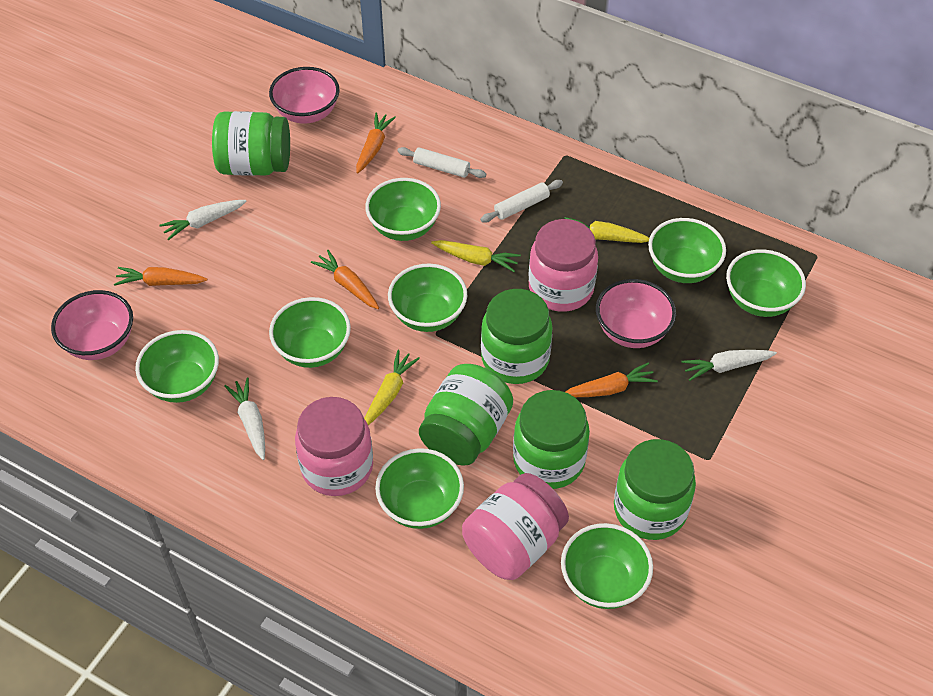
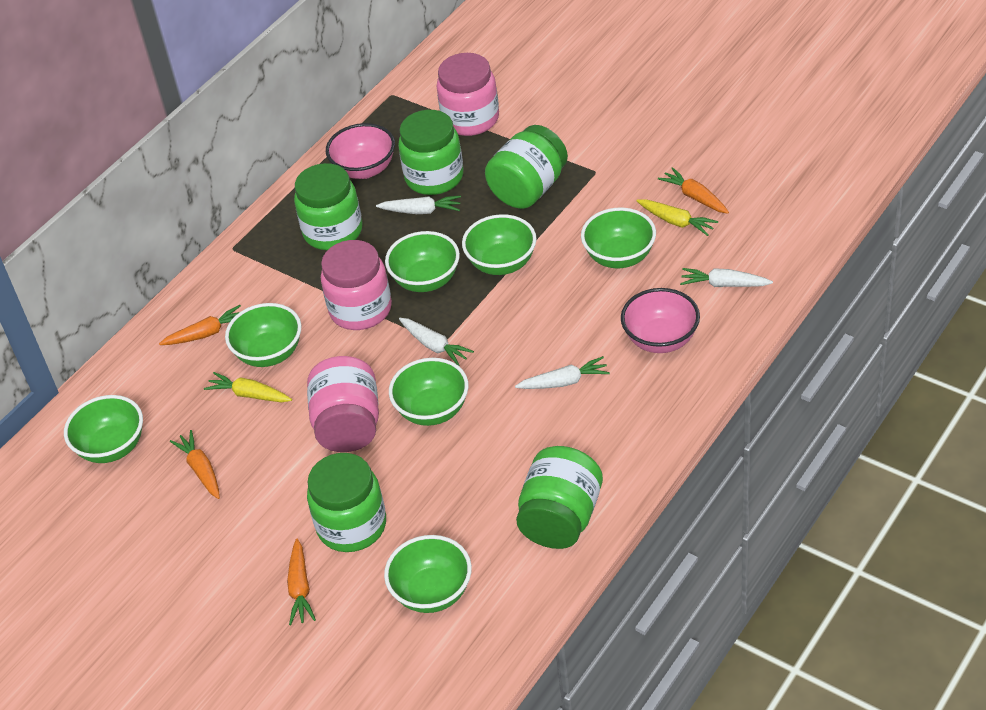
green bowl: 8 -> 7
pink bowl: 3 -> 2
white carrot: 3 -> 4
white rolling pin: 2 -> 0
yellow carrot: 3 -> 2

